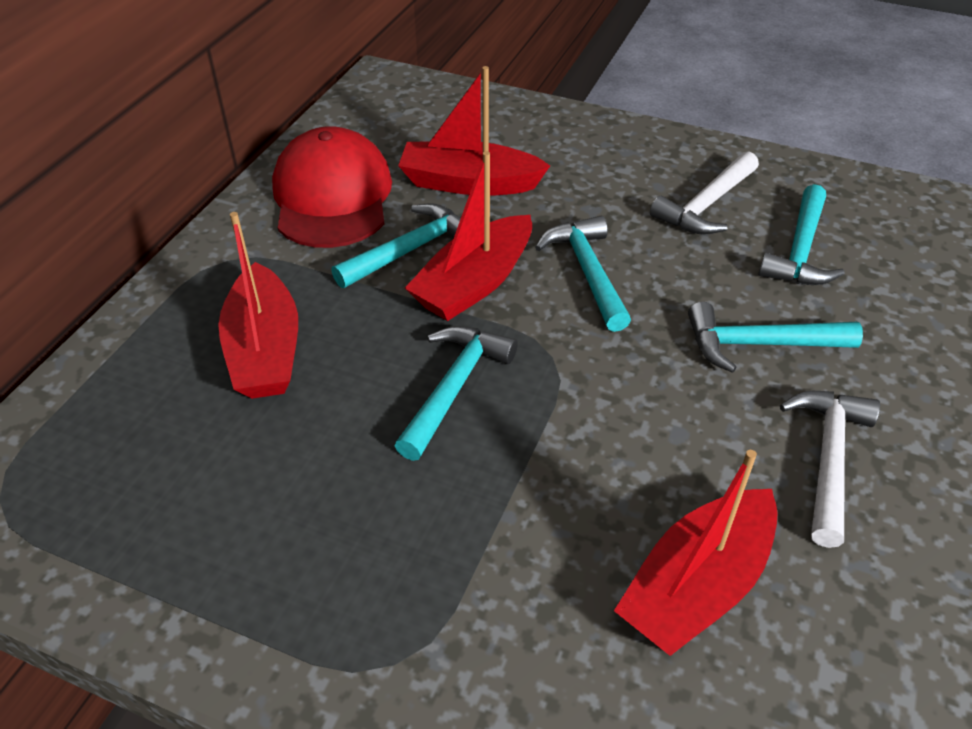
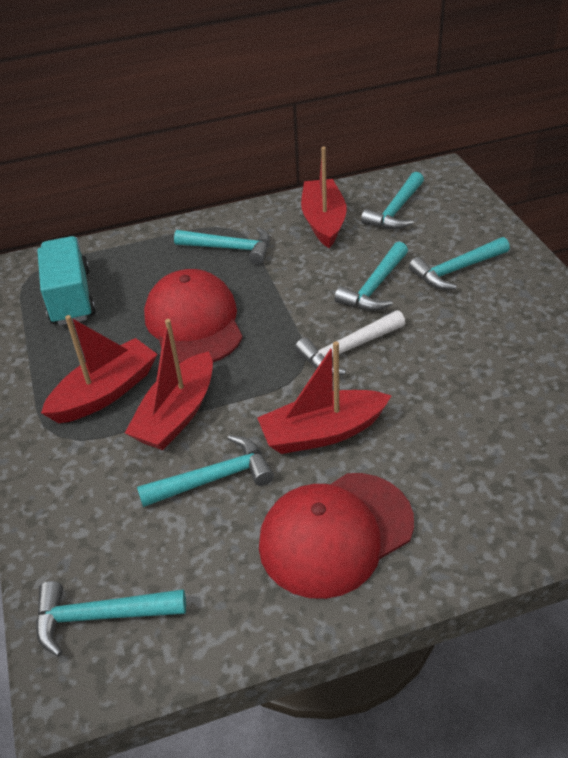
red cap: 1 -> 2
turquoise hammer: 5 -> 6
turquoise truck: 0 -> 1
white hammer: 2 -> 1

